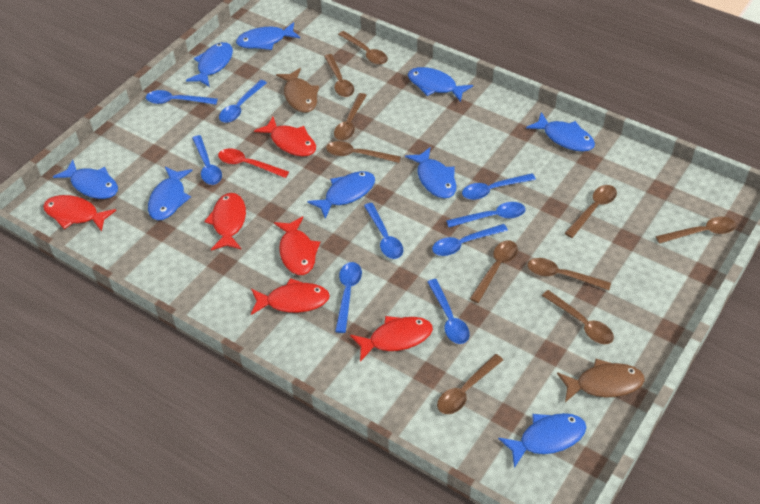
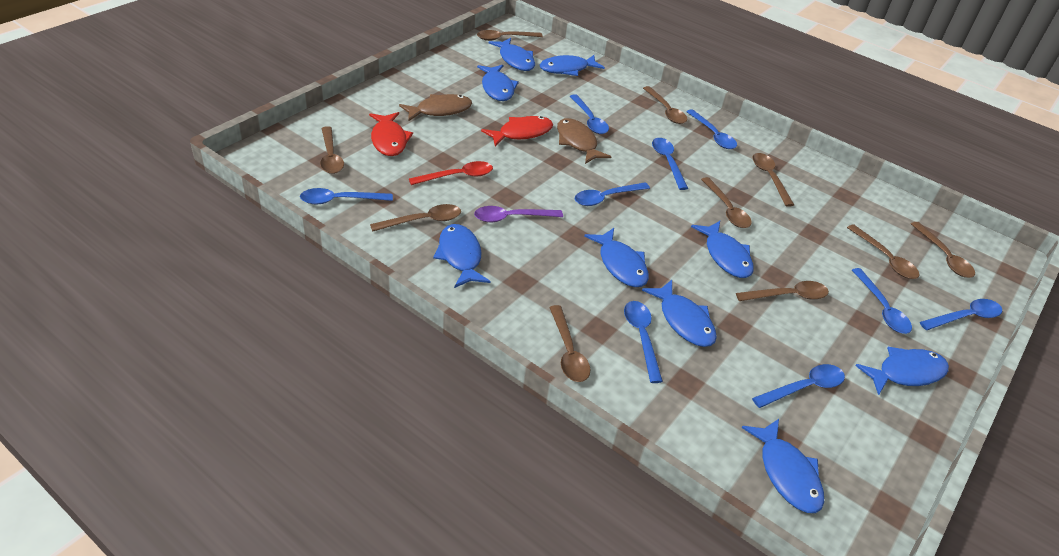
purple spoon: 0 -> 1
red fish: 6 -> 2

